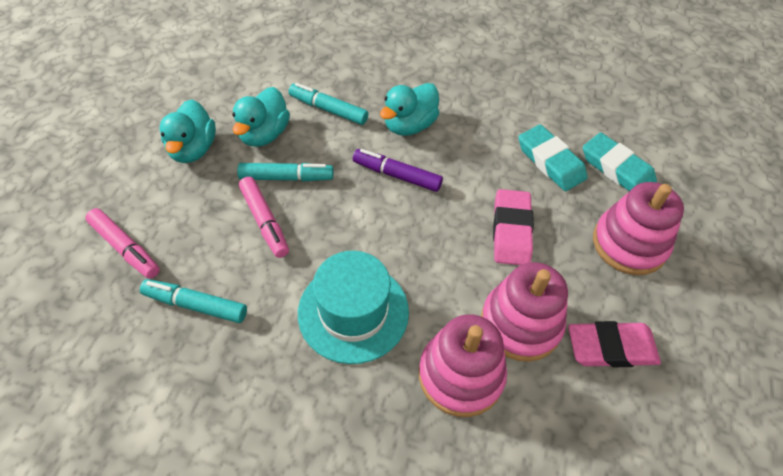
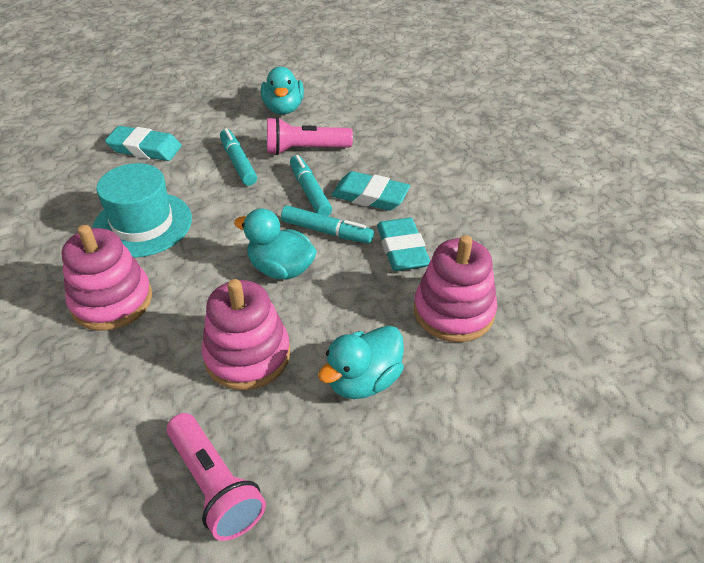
pink eraser: 2 -> 0
pink flashlight: 0 -> 2
pink marker: 2 -> 0
purple marker: 1 -> 0
turquoise eraser: 2 -> 3

